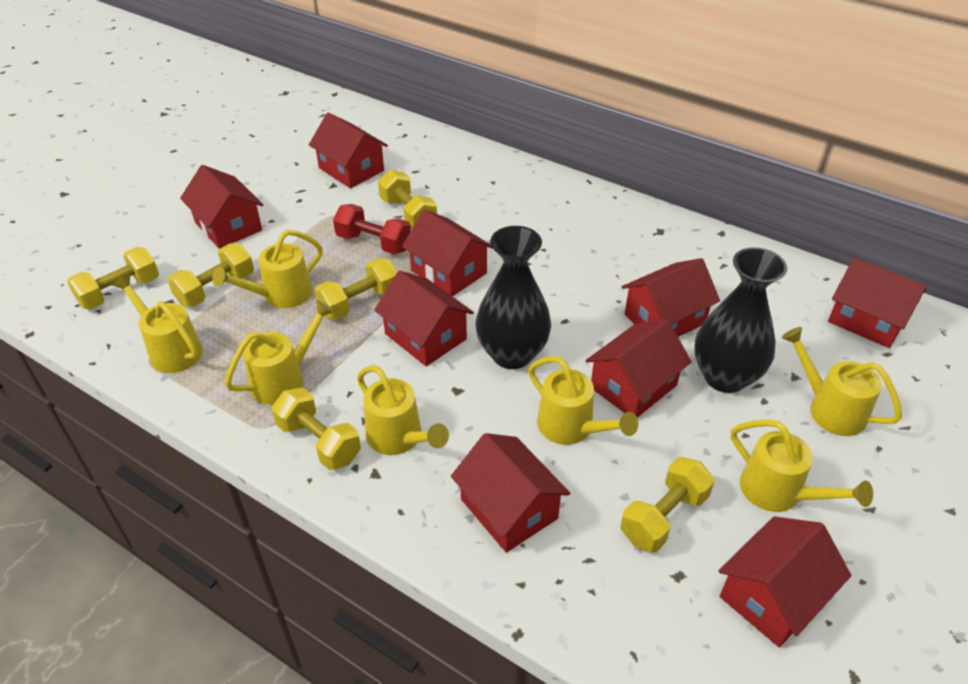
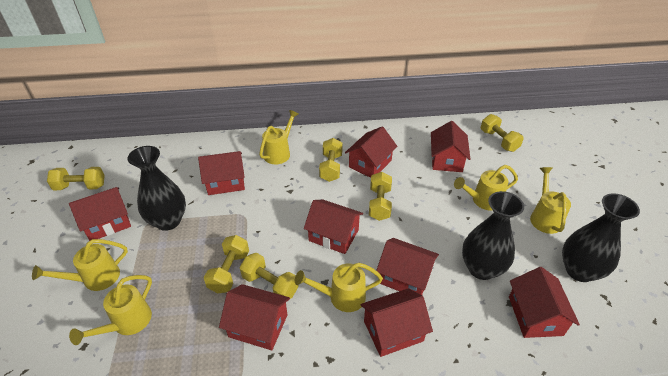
black vase: 2 -> 3
red dumbbell: 1 -> 0
yellow watering can: 7 -> 6

